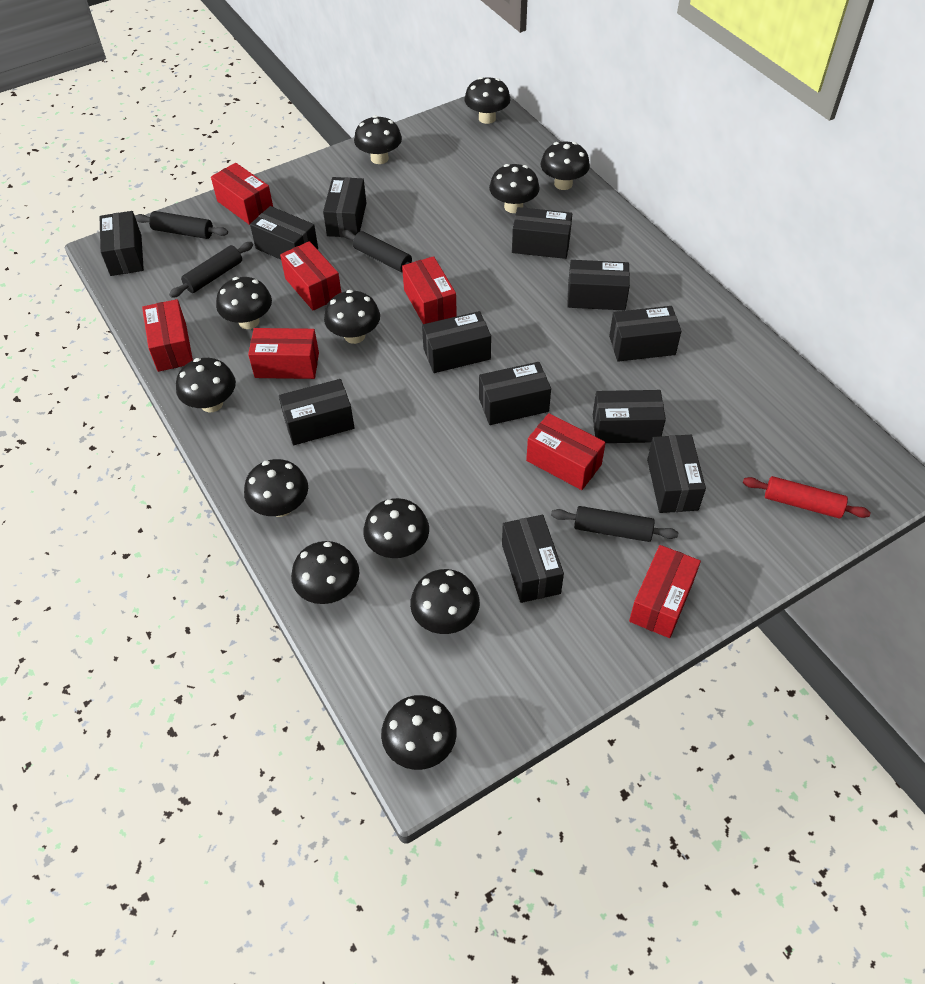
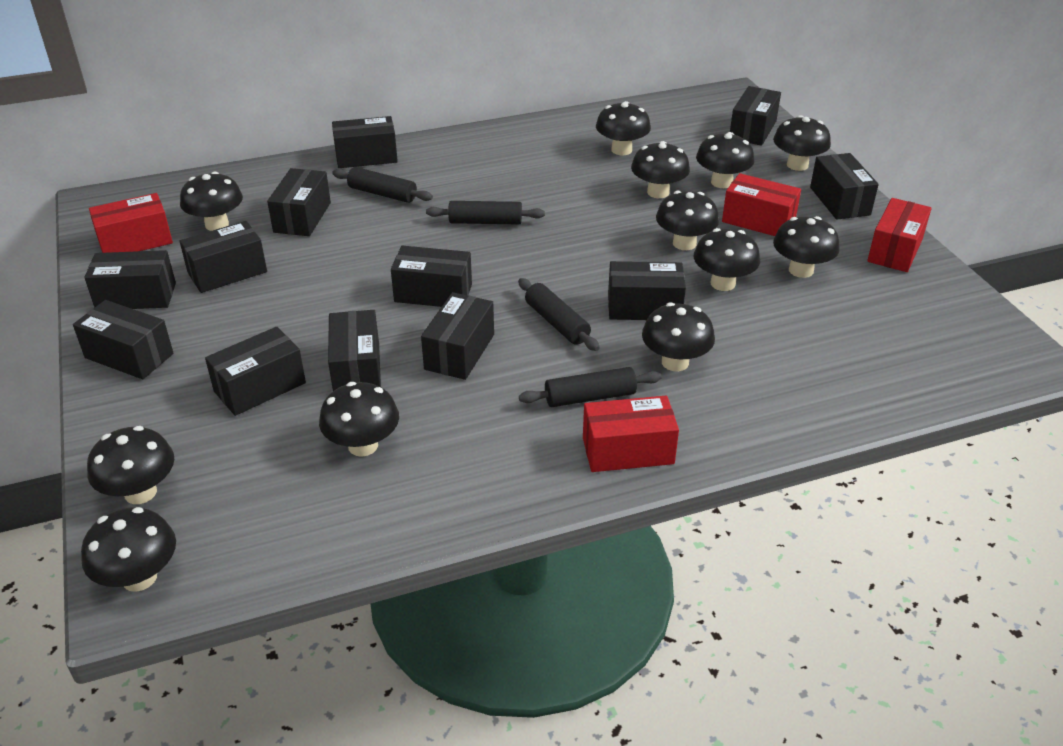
red box: 7 -> 4
red rolling pin: 1 -> 0

